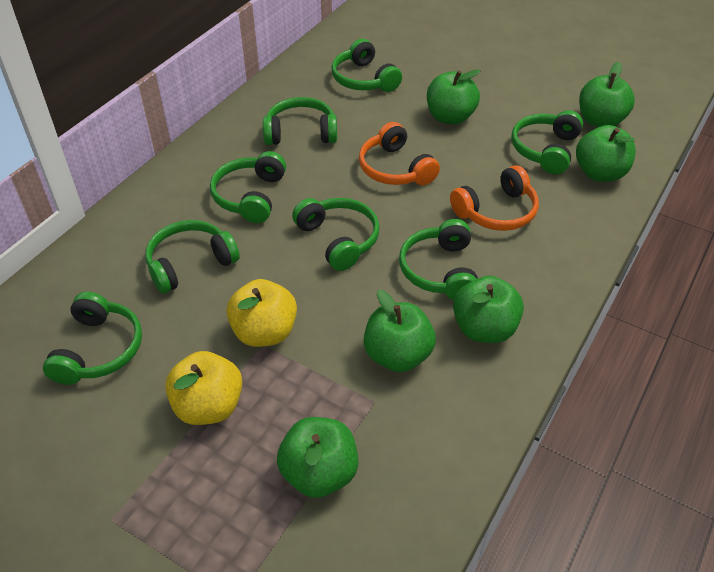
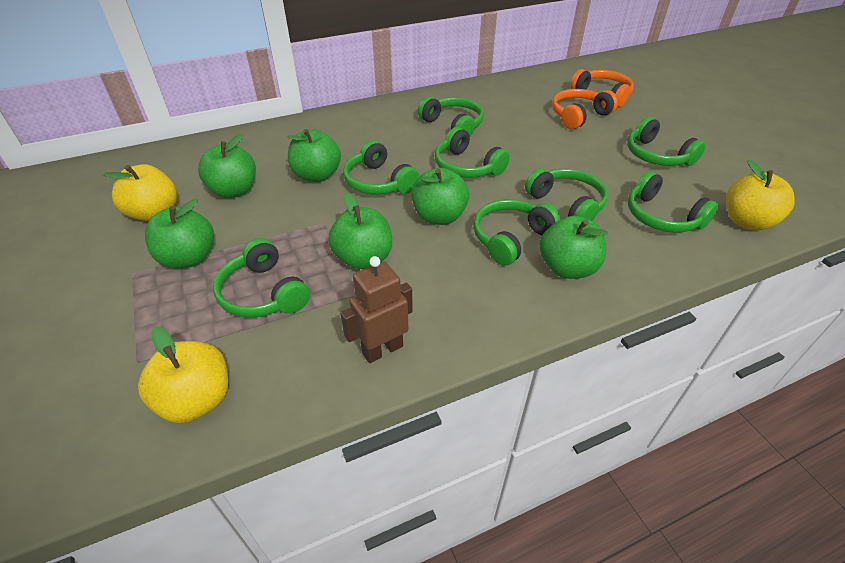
brown robot: 0 -> 1
yellow apple: 2 -> 3

